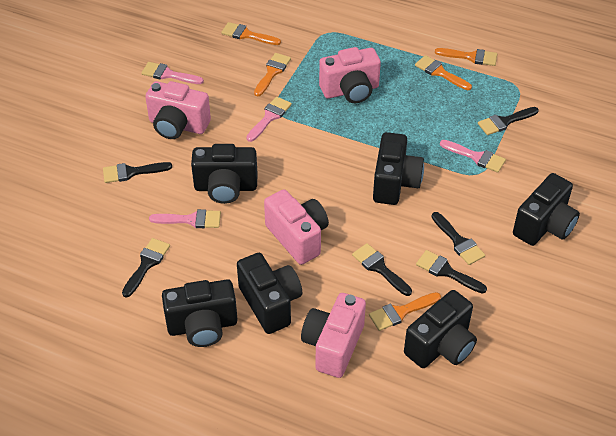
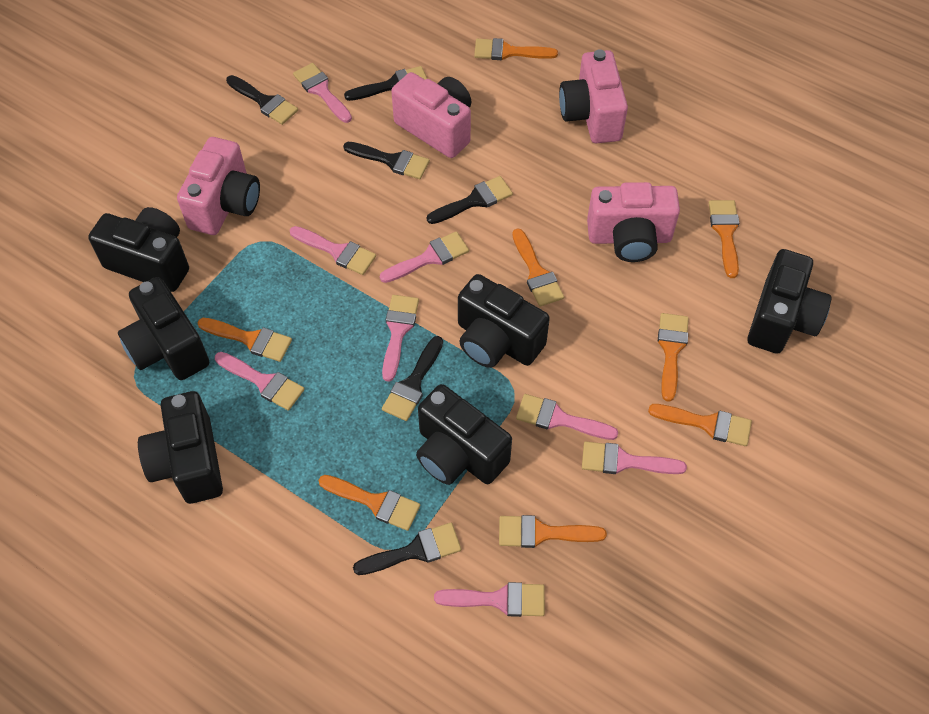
orange brush: 5 -> 8
pink brush: 4 -> 8

